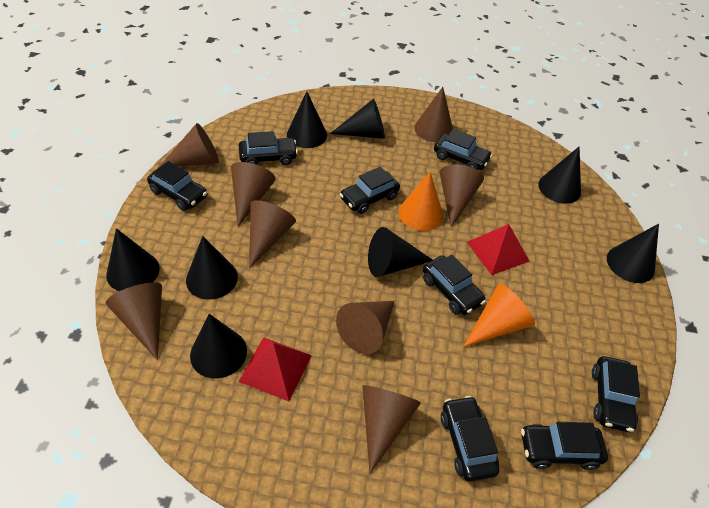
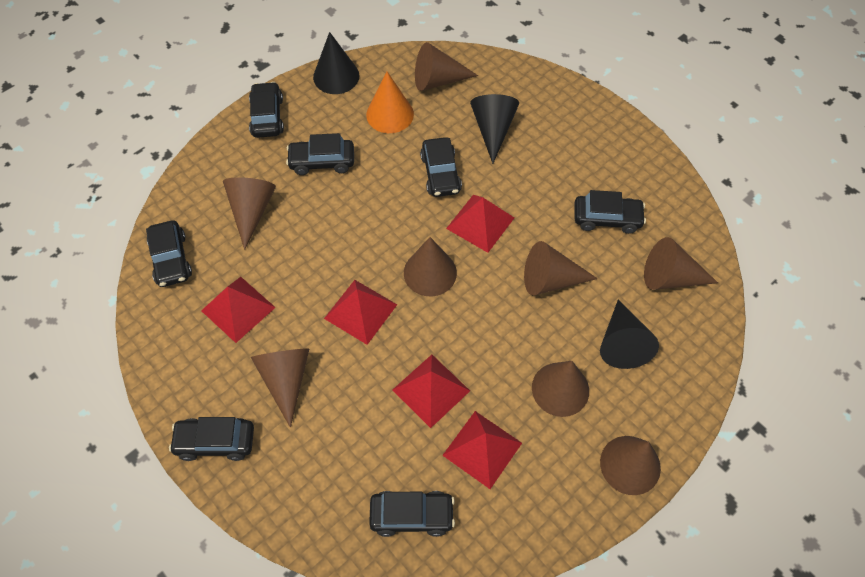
black car: 8 -> 7
black cone: 8 -> 3
orange cone: 2 -> 1
red pyramid: 2 -> 5

